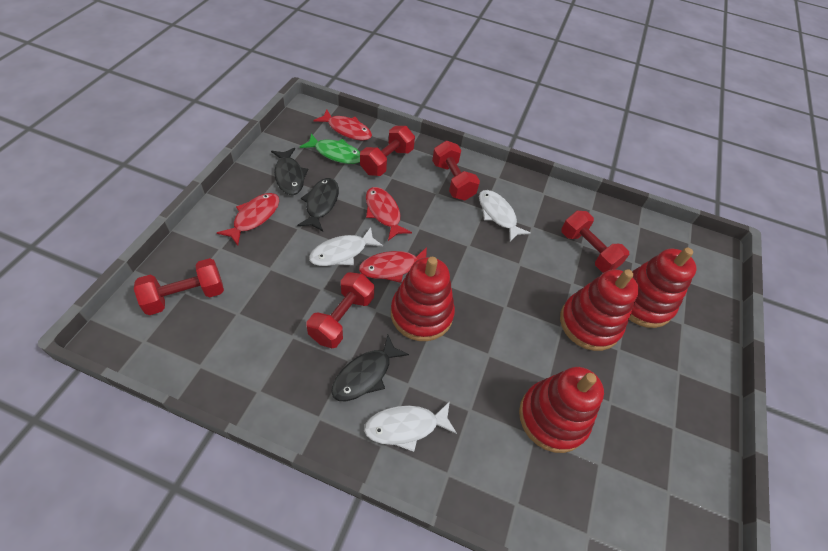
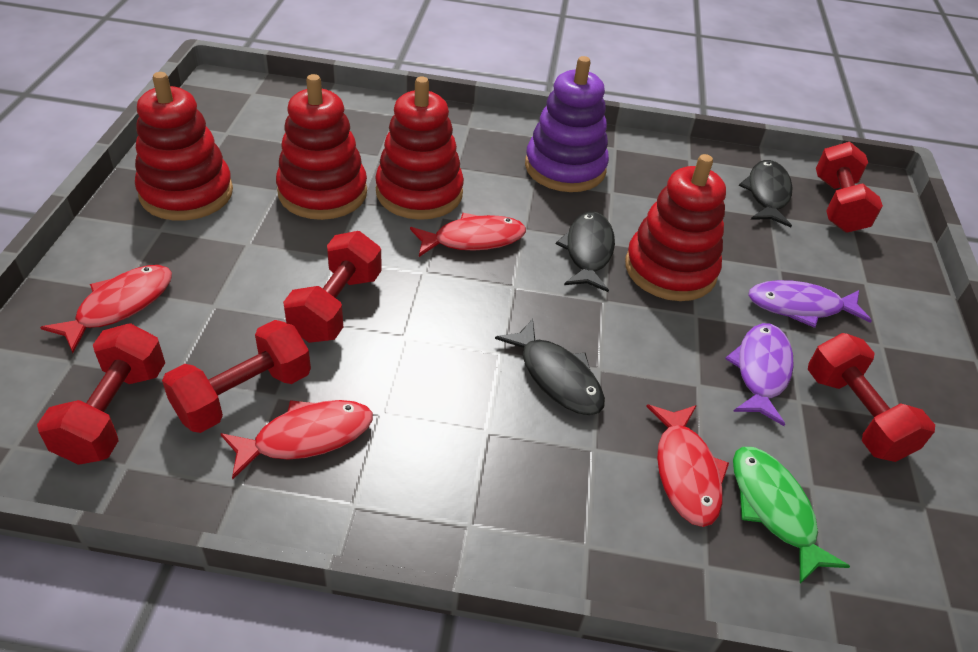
purple fish: 0 -> 2
purple stacking toy: 0 -> 1
white fish: 3 -> 0

